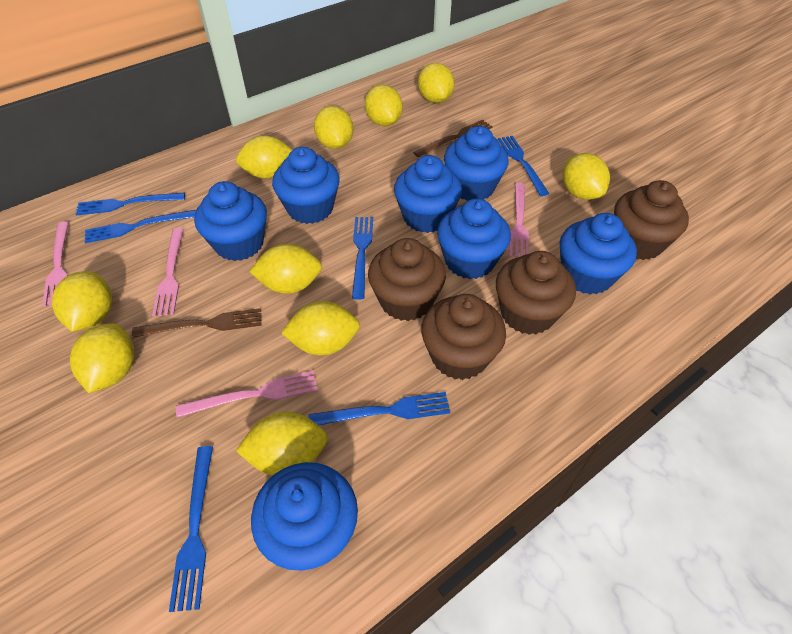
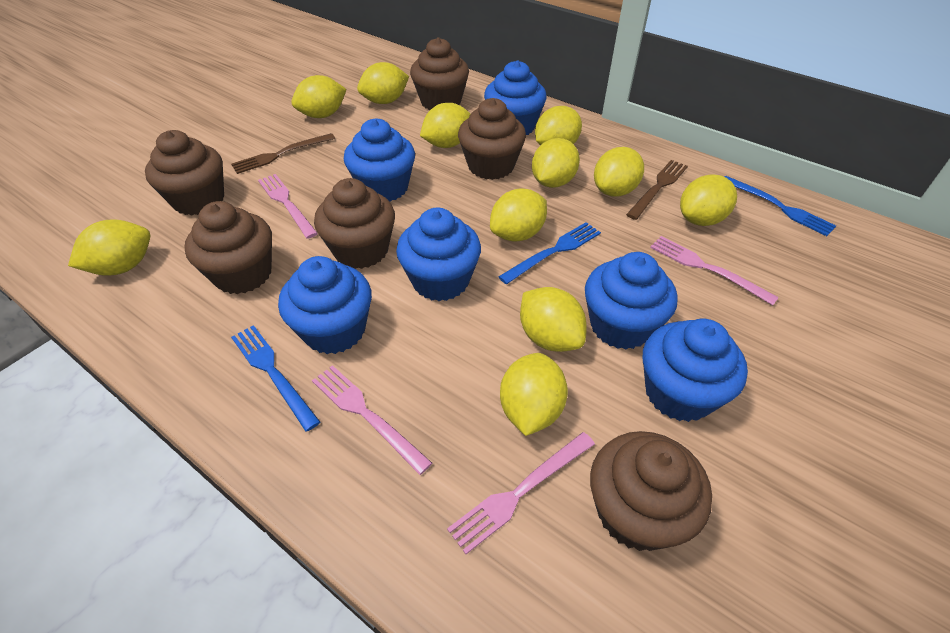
blue cupcake: 7 -> 6
blue fork: 6 -> 3
brown cupcake: 4 -> 6
yellow lemon: 10 -> 11

